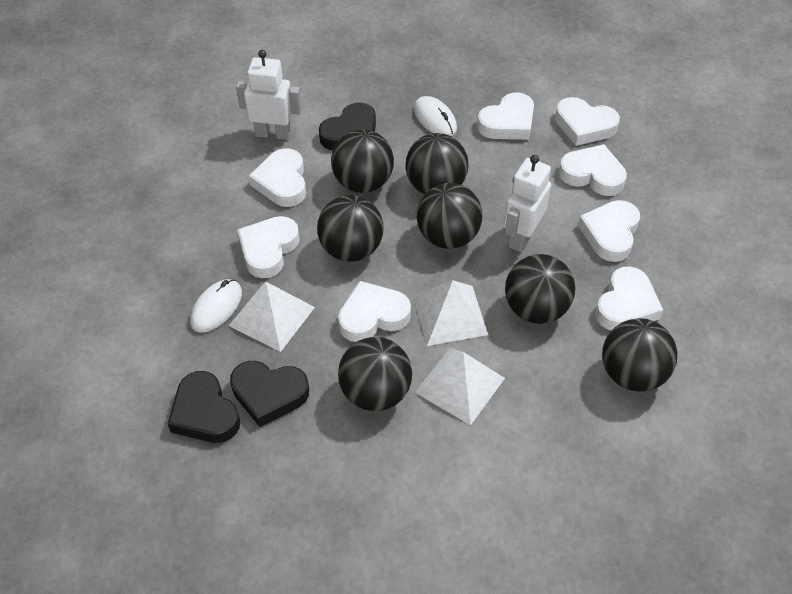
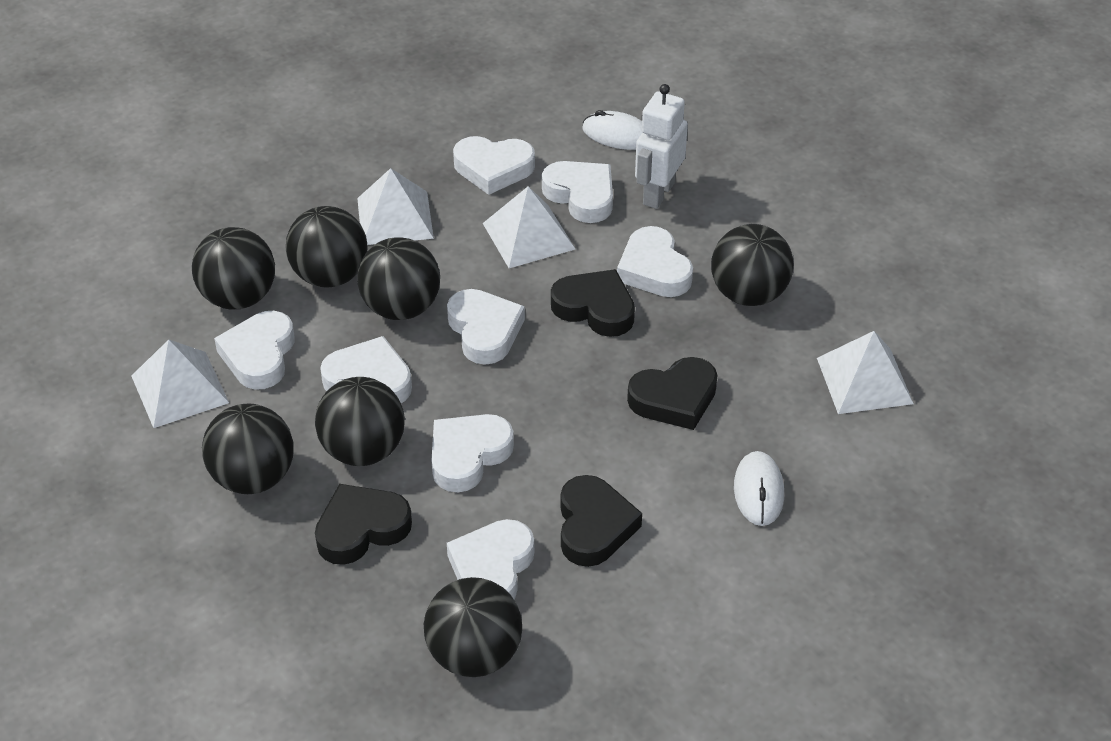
black heart: 3 -> 4
white pyramid: 3 -> 4
white robot: 2 -> 1

